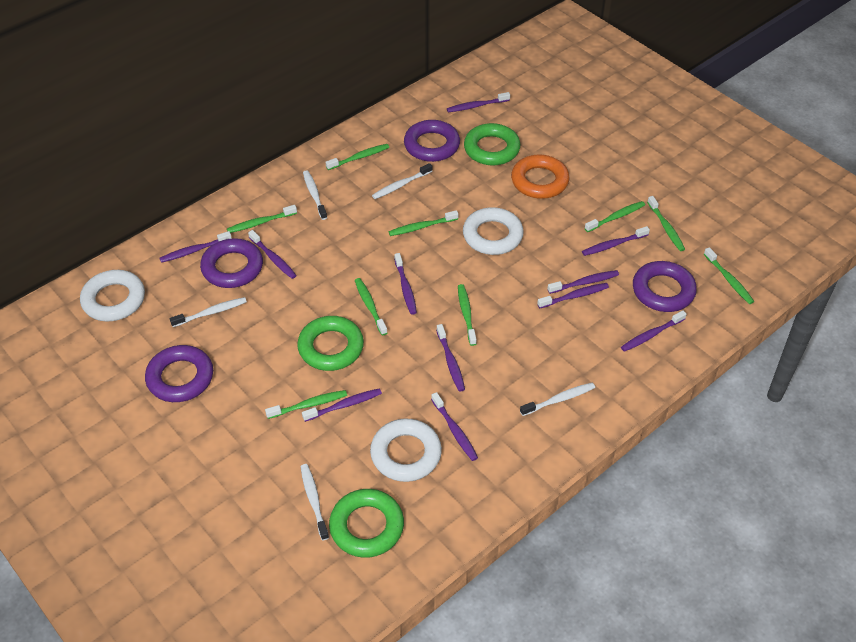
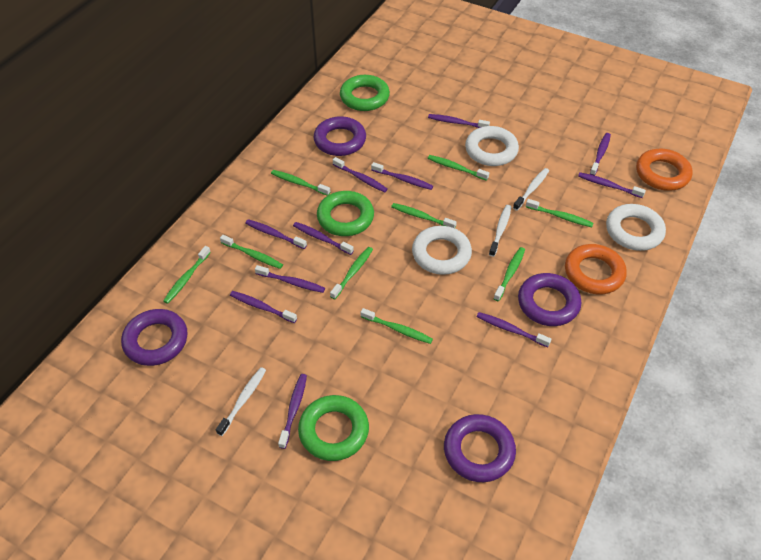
orange ring: 1 -> 2
white toothbrush: 5 -> 3

